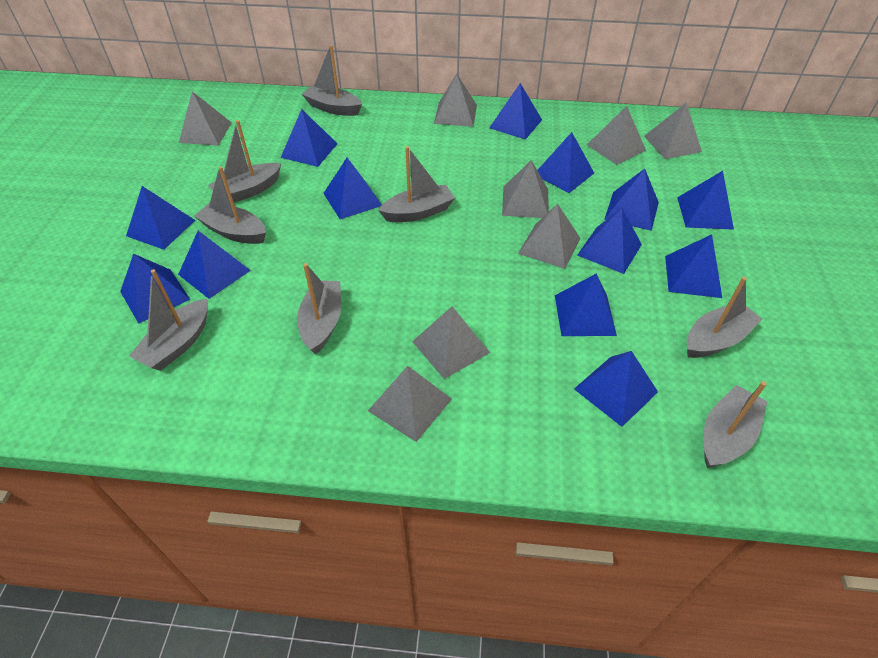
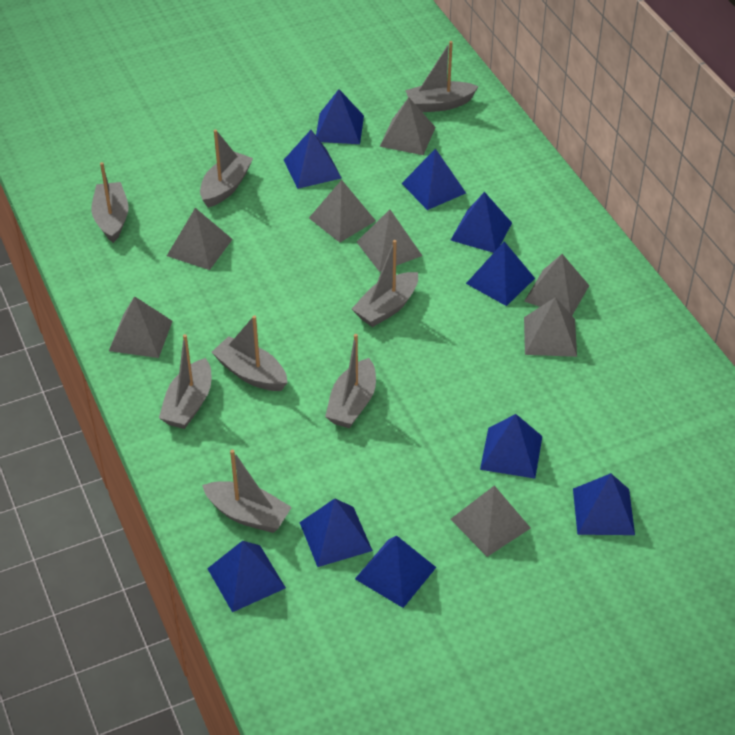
blue pyramid: 13 -> 10

